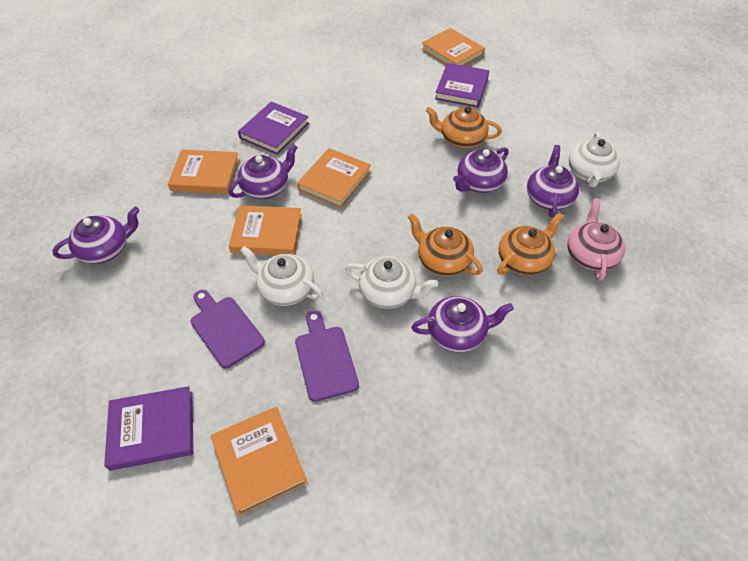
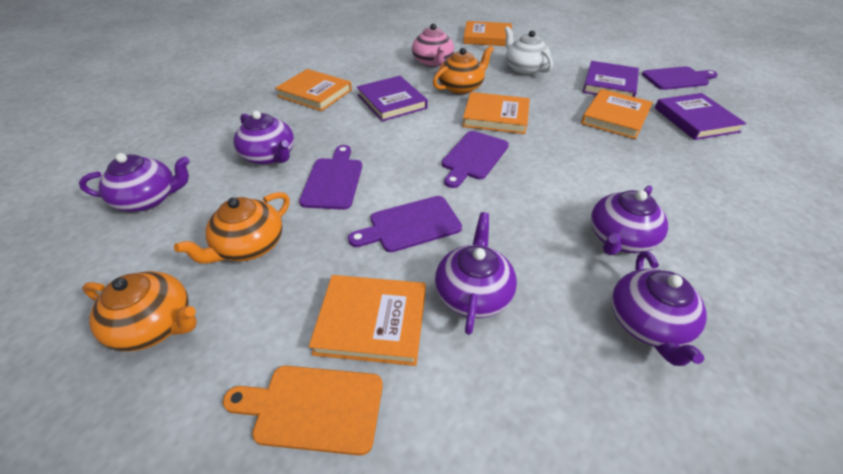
orange cutting board: 0 -> 1
purple cutting board: 2 -> 4
white teapot: 3 -> 1

